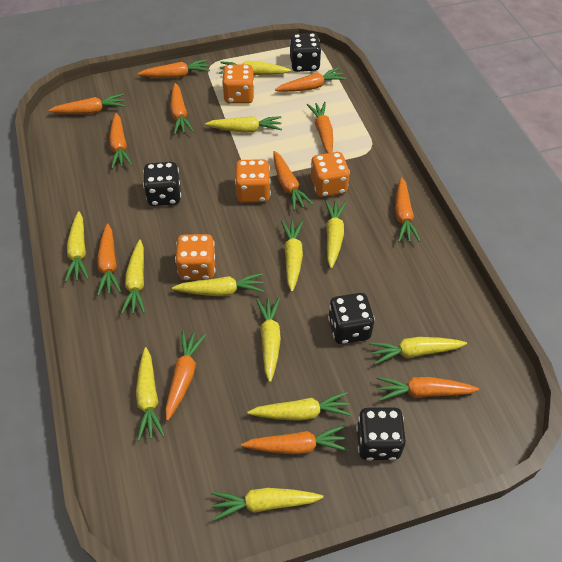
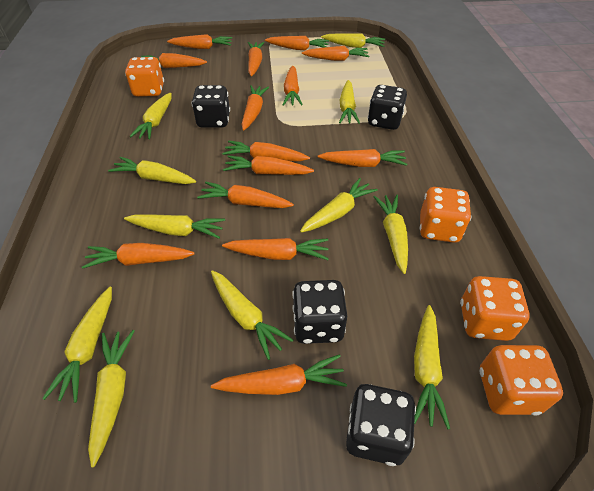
orange carrot: 12 -> 14
yellow carrot: 12 -> 11

